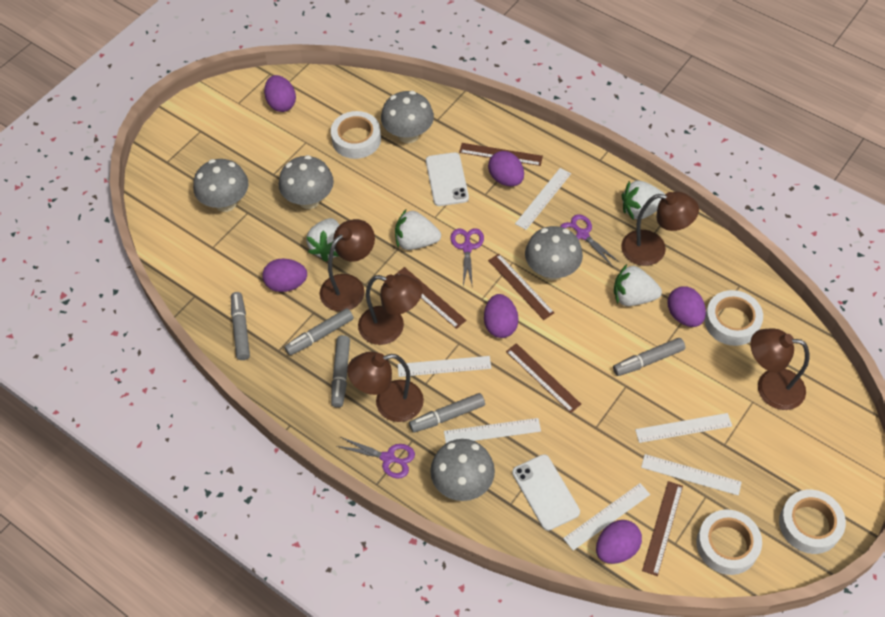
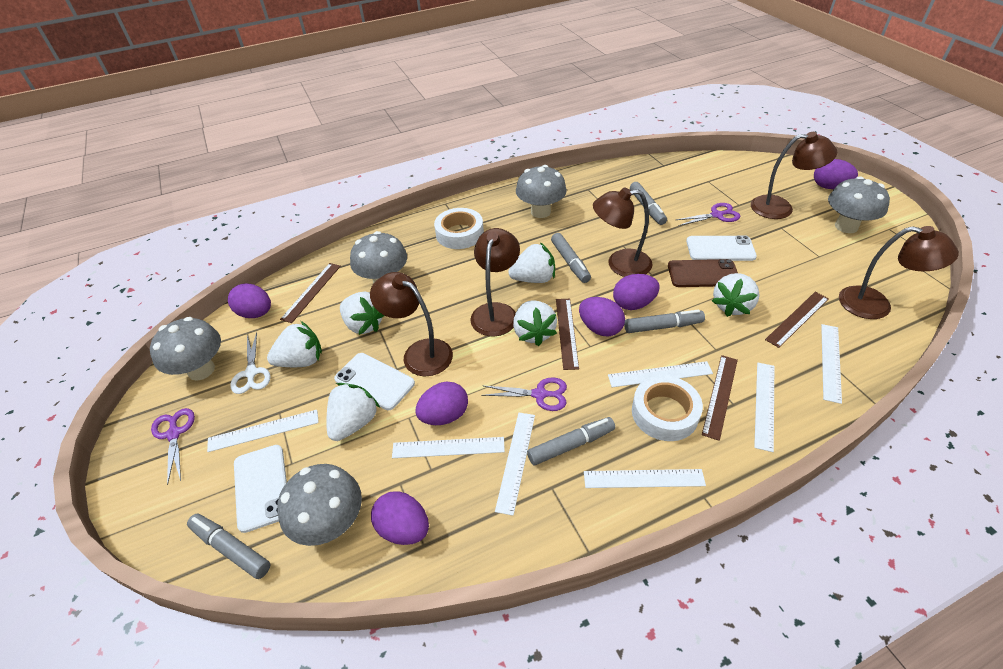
brown phone: 0 -> 1
brown ruler: 5 -> 4
white phone: 2 -> 3
white ruler: 6 -> 7
white scissors: 0 -> 1
white strawberry: 4 -> 6
white tape: 4 -> 2

